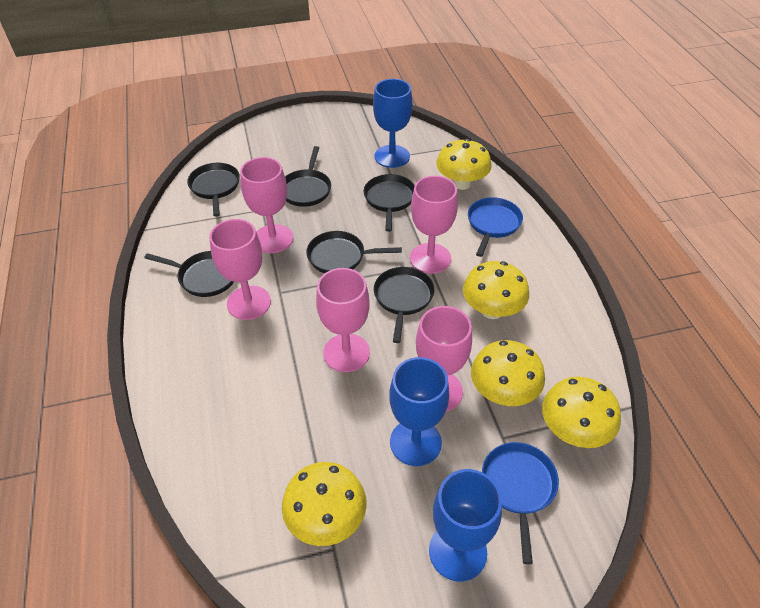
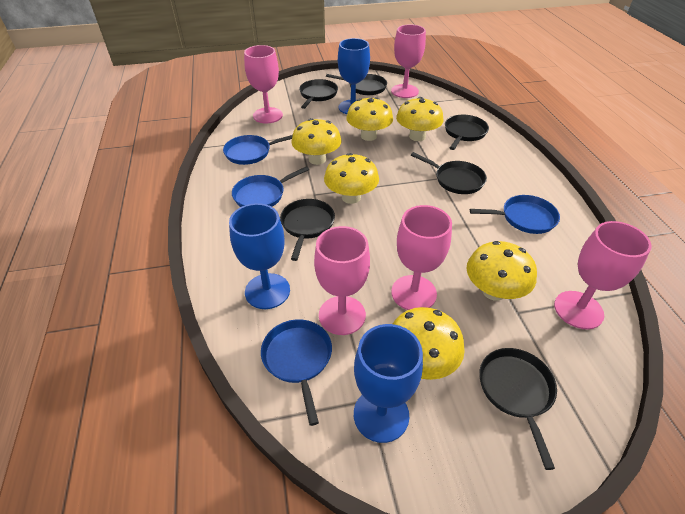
blue pan: 2 -> 4
yellow mushroom: 5 -> 6

